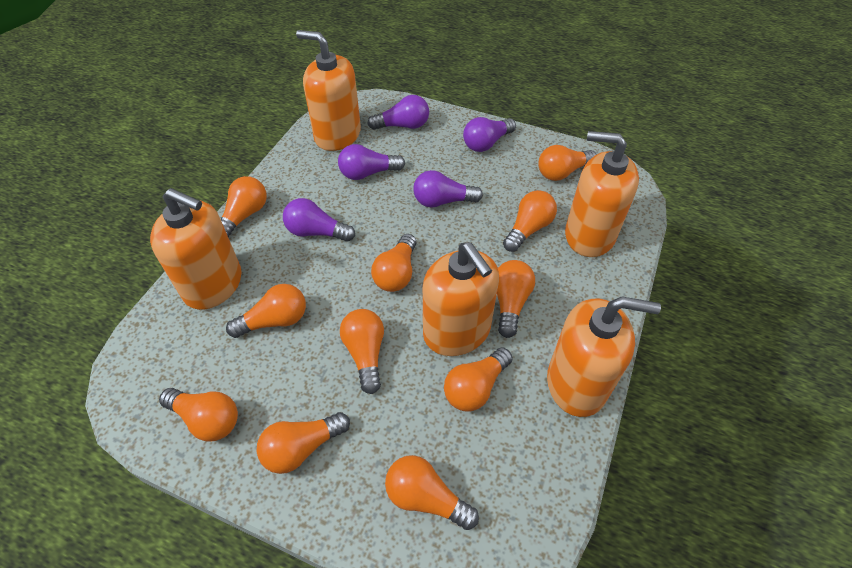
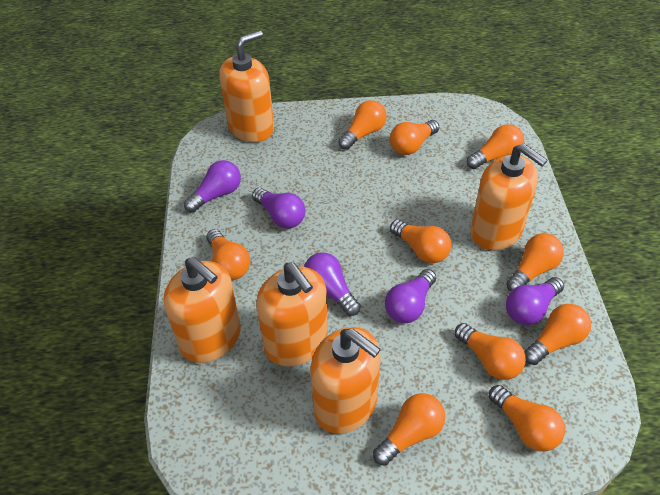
orange light bulb: 11 -> 10

